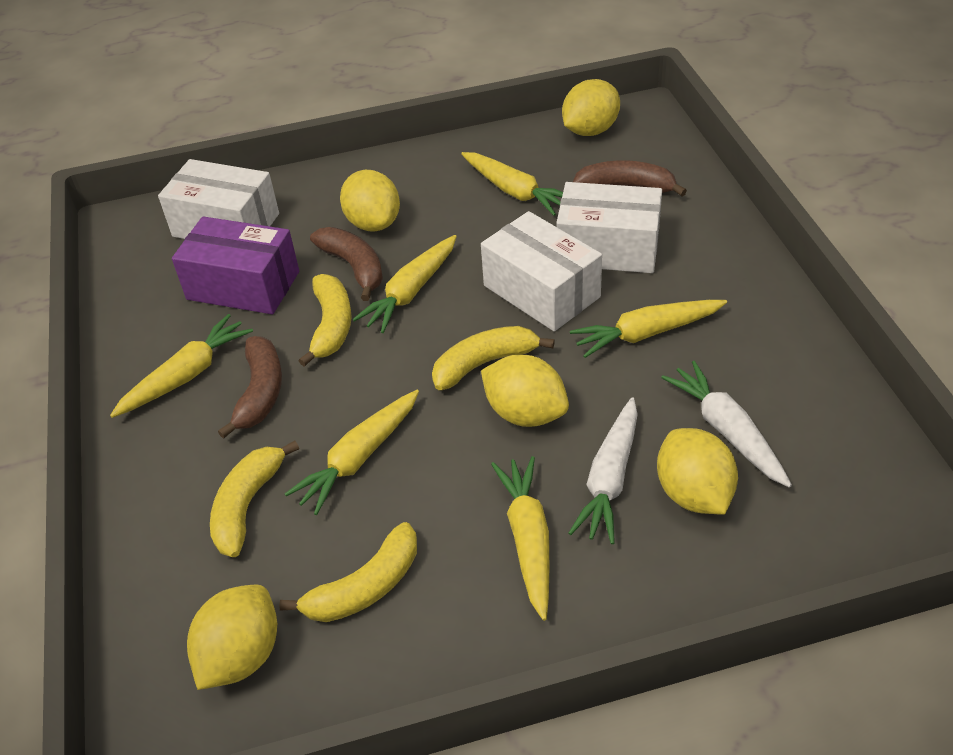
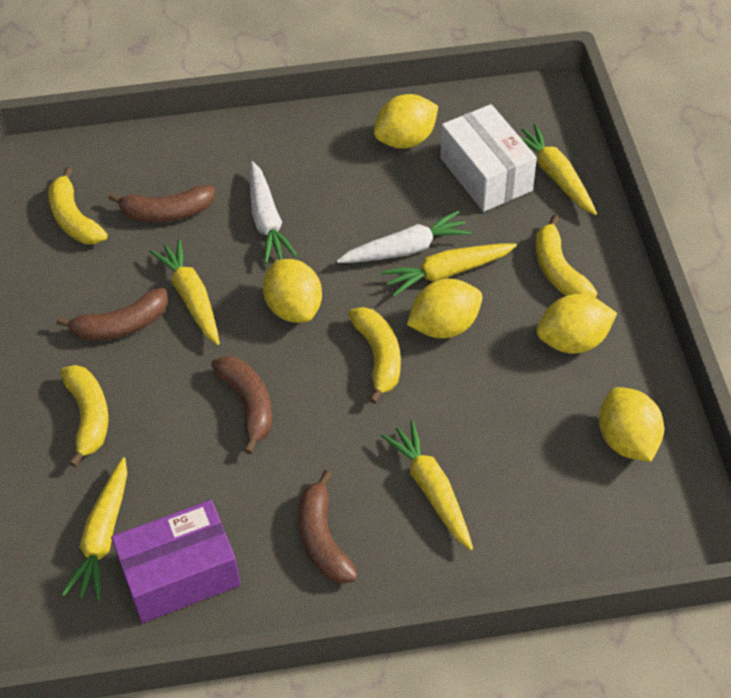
brown banana: 3 -> 4
white box: 3 -> 1
yellow carrot: 6 -> 5

